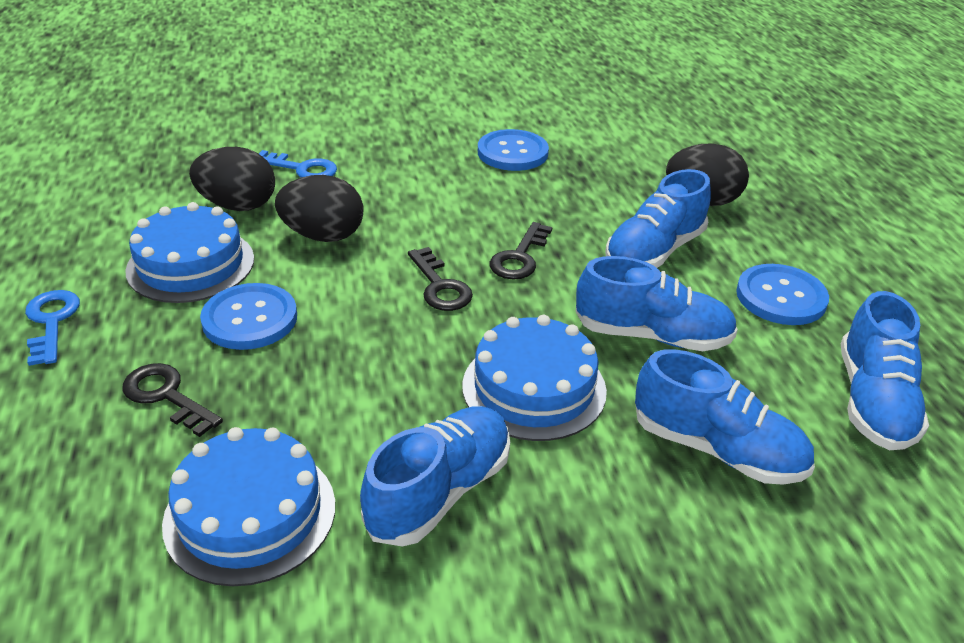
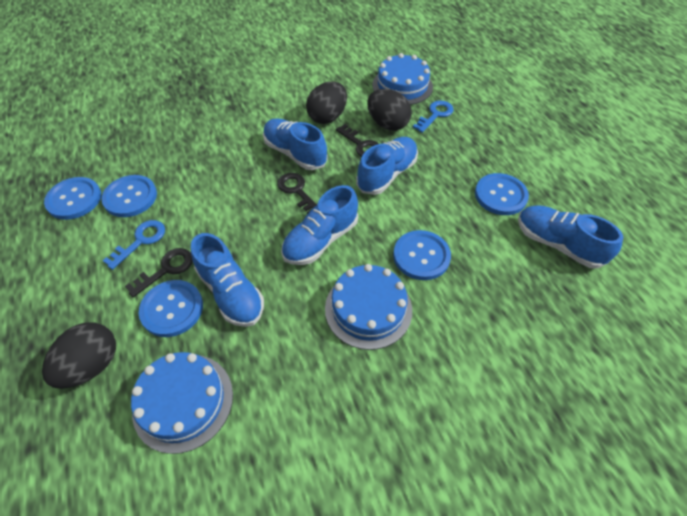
blue button: 3 -> 5

